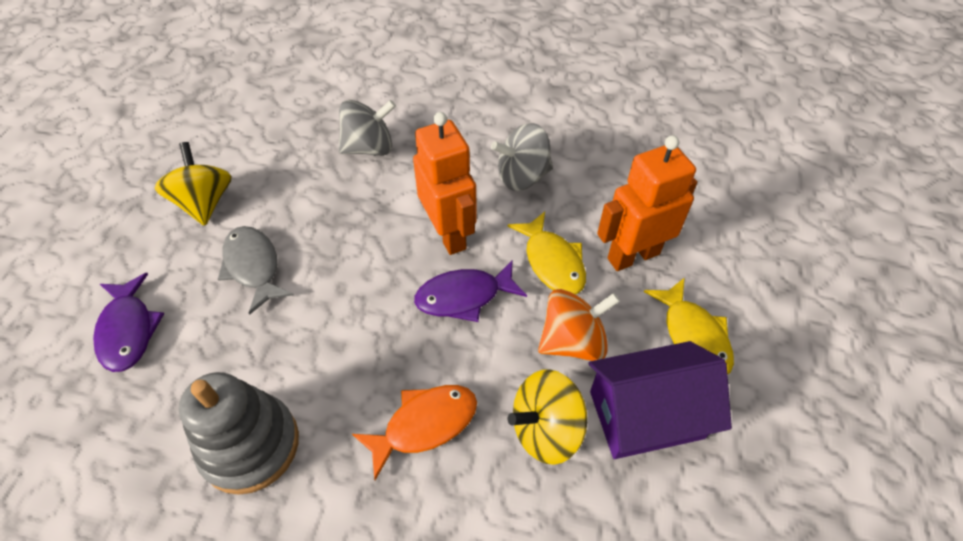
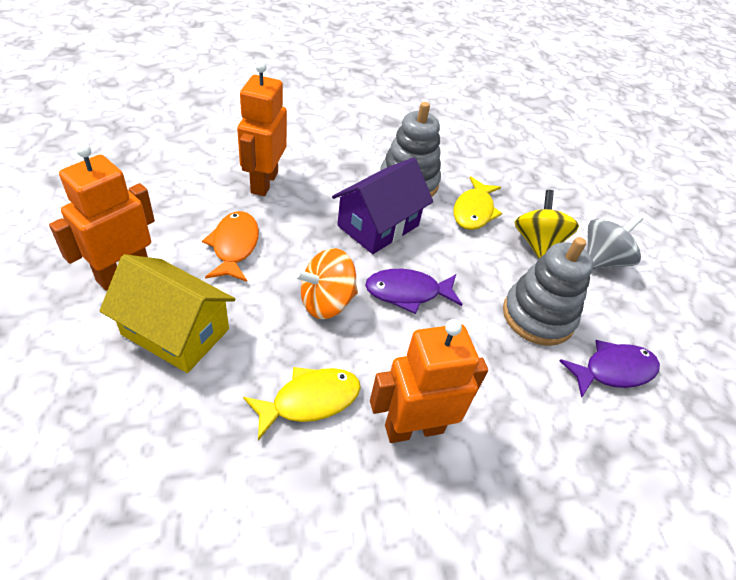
grey fish: 1 -> 0
grey spinning top: 2 -> 1
grey stacking toy: 1 -> 2
orange robot: 2 -> 3
yellow house: 0 -> 1
yellow spinning top: 2 -> 1

